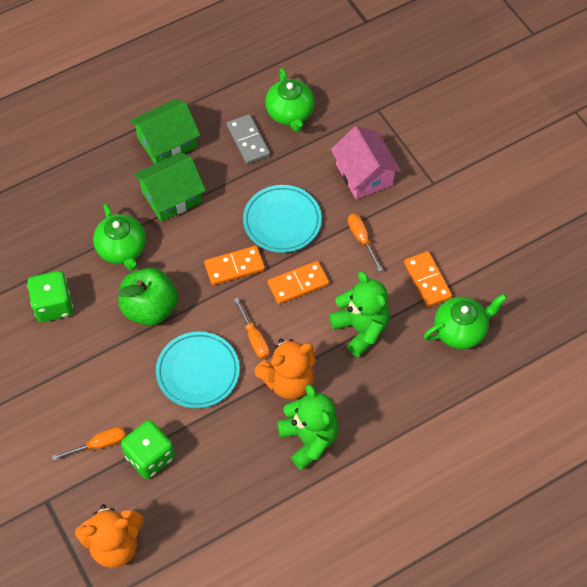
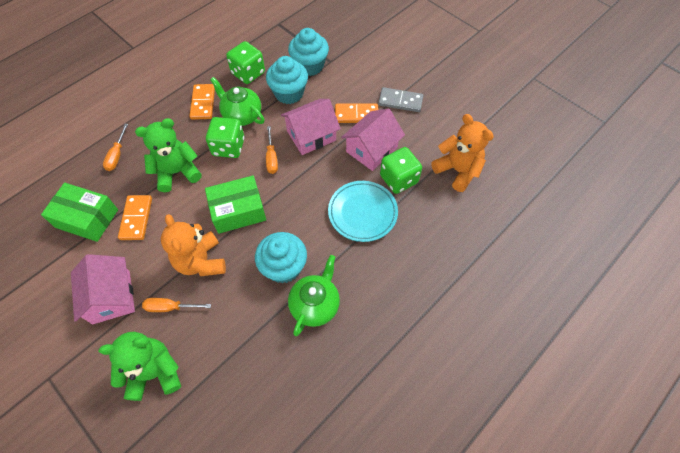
green apple: 1 -> 0
green box: 0 -> 2
green dice: 2 -> 3
green house: 2 -> 0
green teapot: 3 -> 2
pink house: 1 -> 3
turquoise cupcake: 0 -> 3
turquoise plate: 2 -> 1

